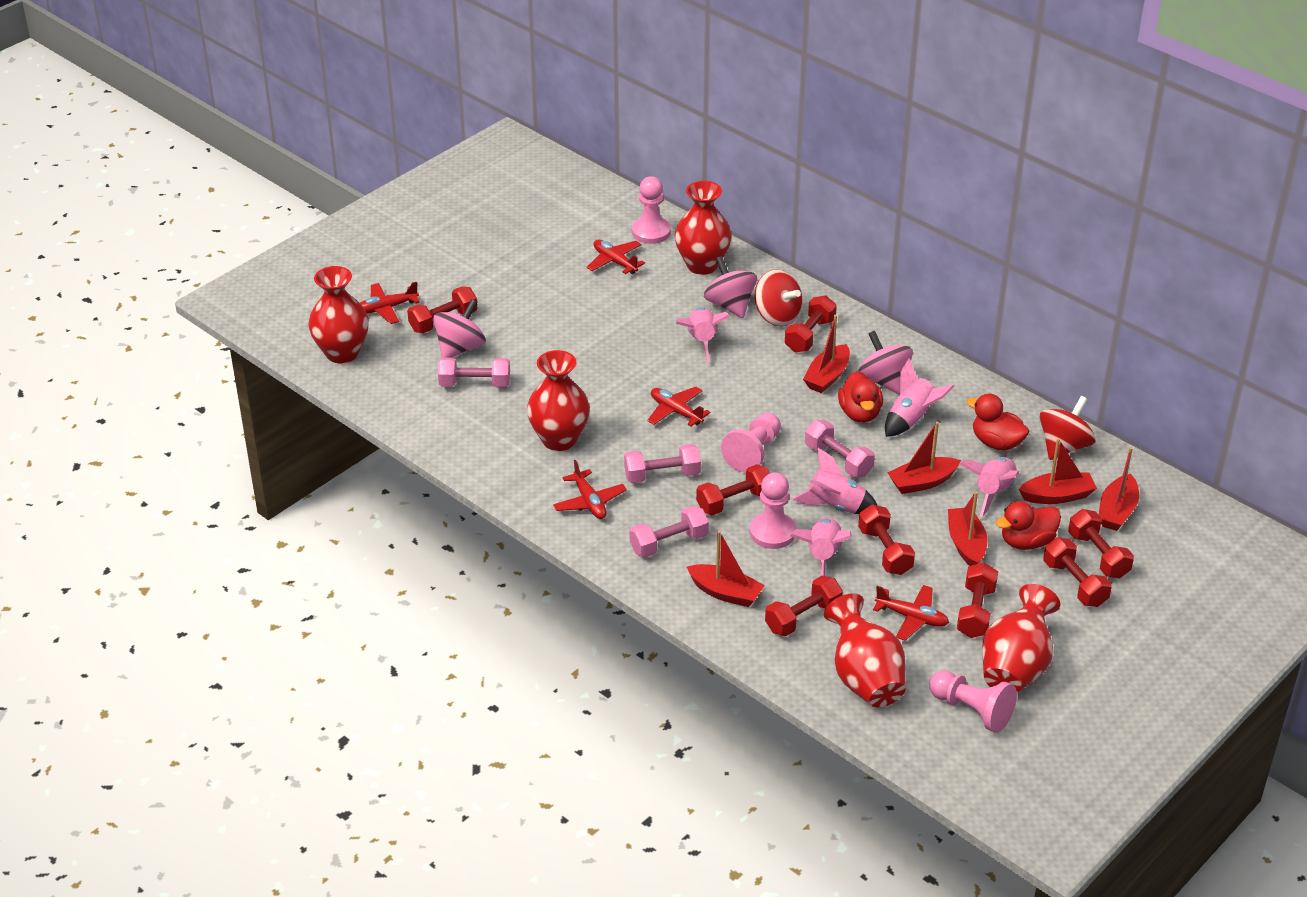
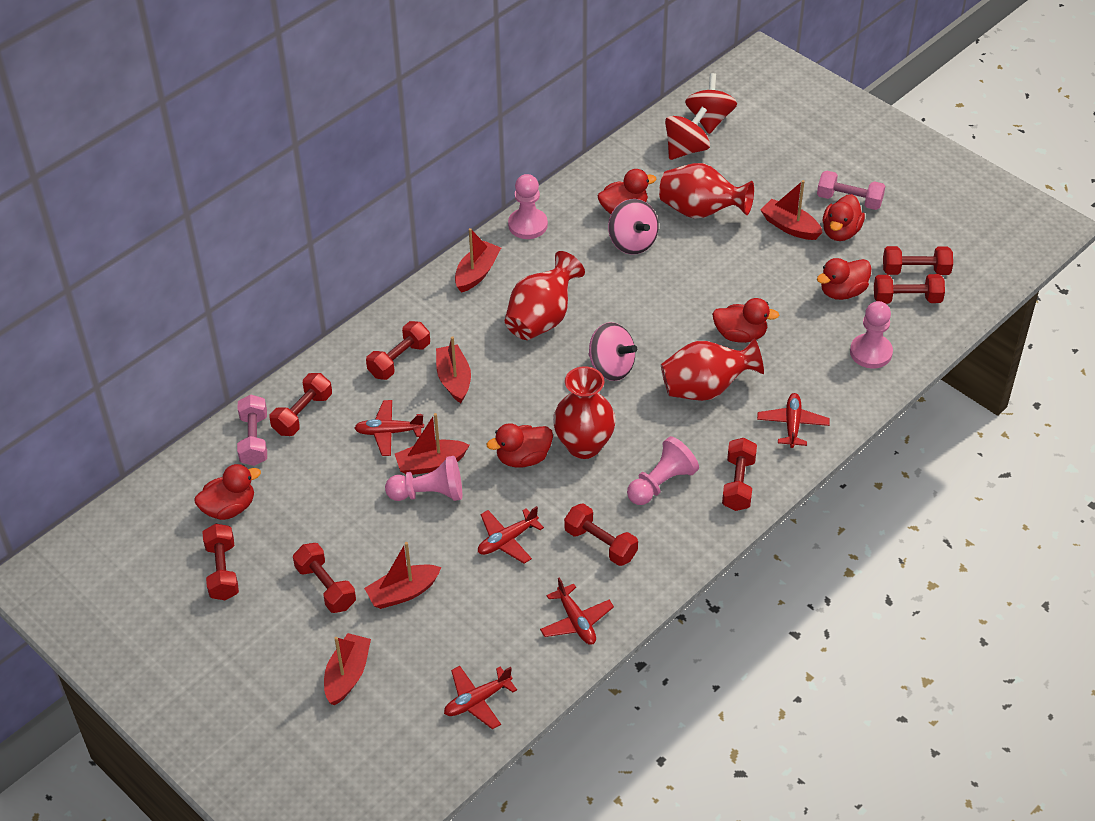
pink dumbbell: 4 -> 2
pink rocket: 5 -> 0
pink spinning top: 3 -> 2
red duck: 3 -> 6
red vase: 5 -> 4

